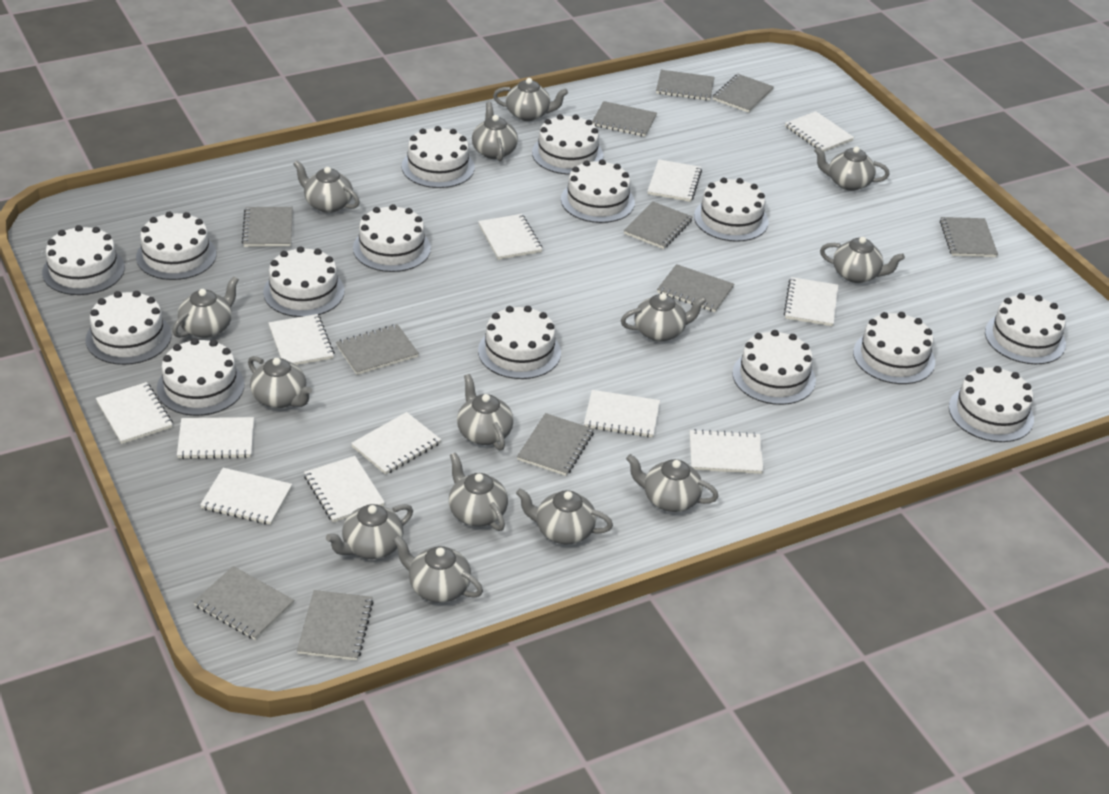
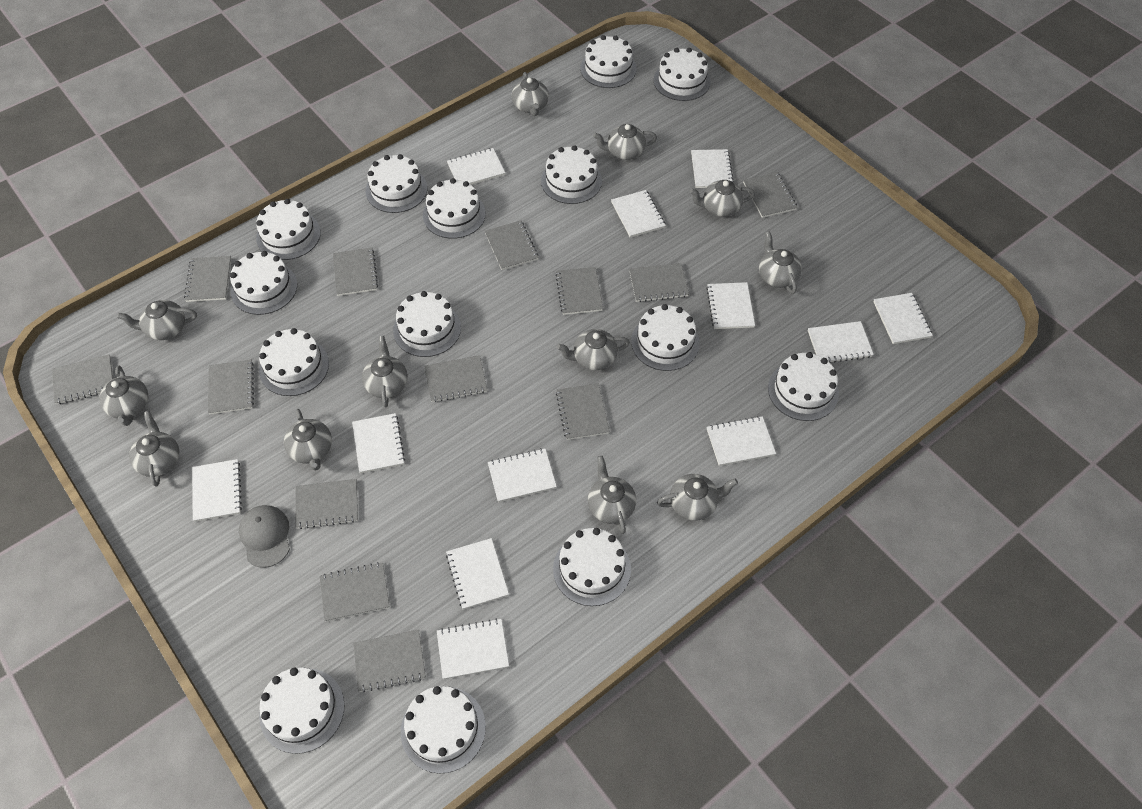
grey cap: 0 -> 1
grey notebook: 11 -> 13
grey teapot: 14 -> 12
white cake: 15 -> 14

